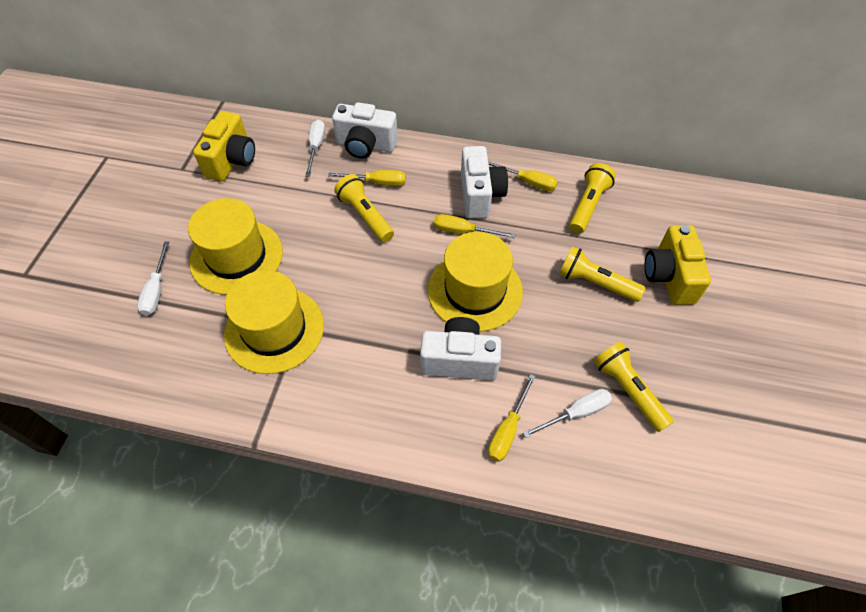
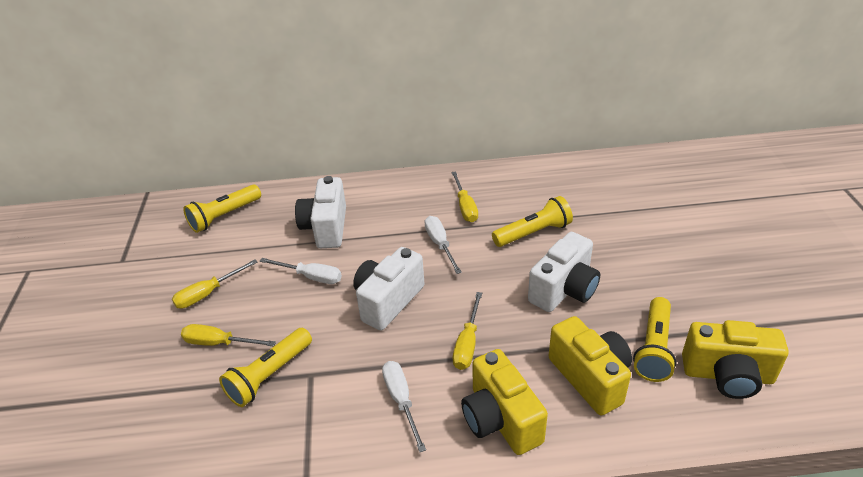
yellow camera: 2 -> 3
yellow hat: 3 -> 0

